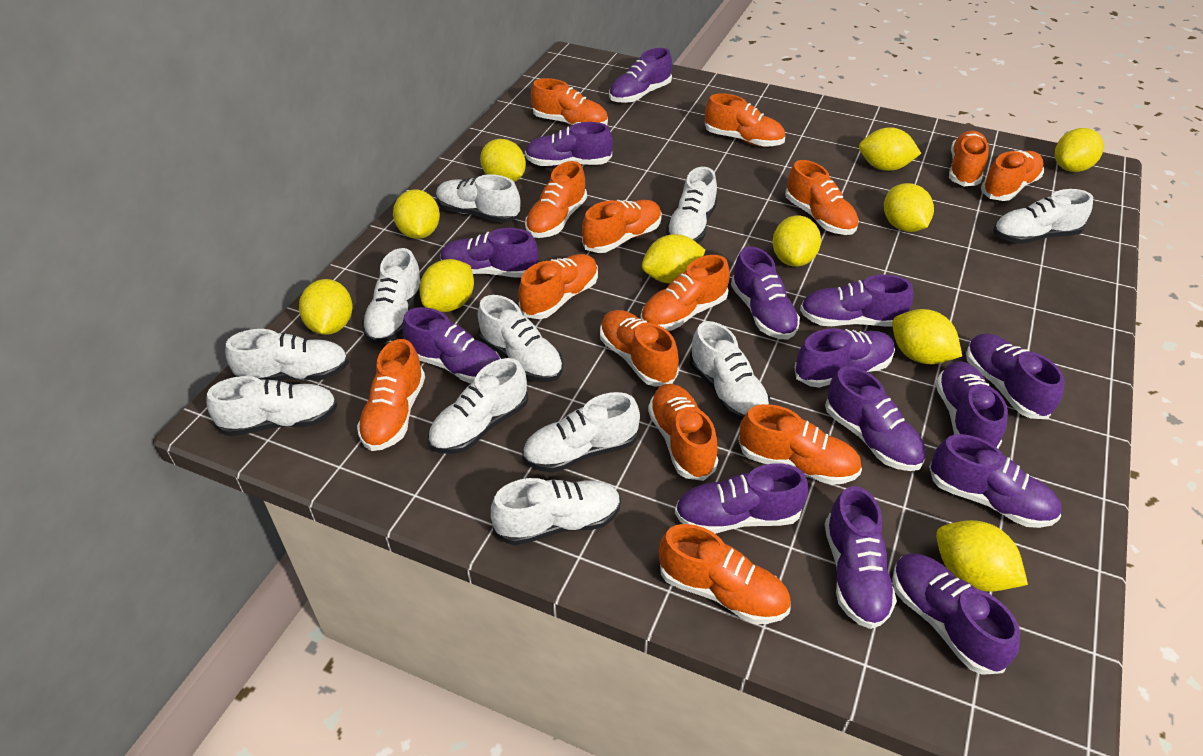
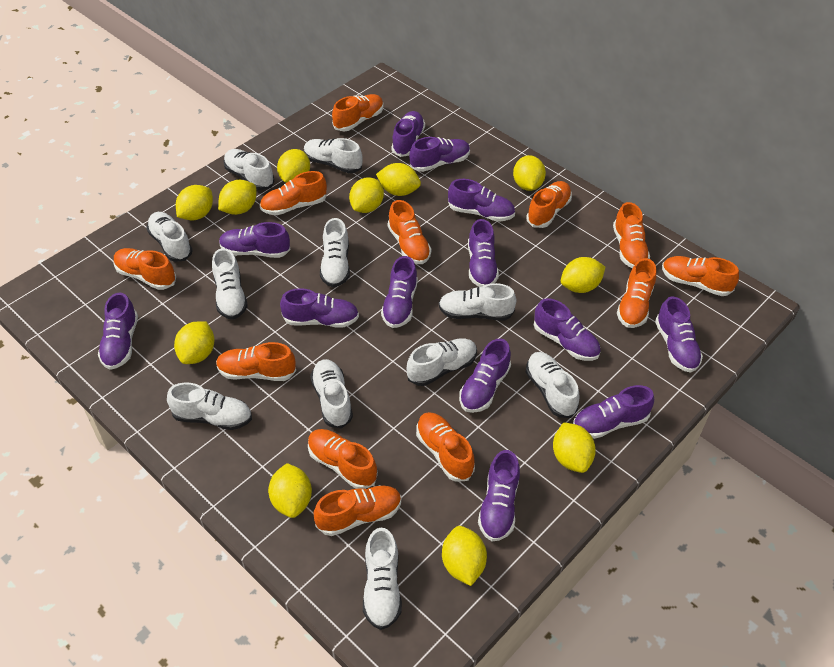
orange shoe: 14 -> 12
purple shoe: 14 -> 13

